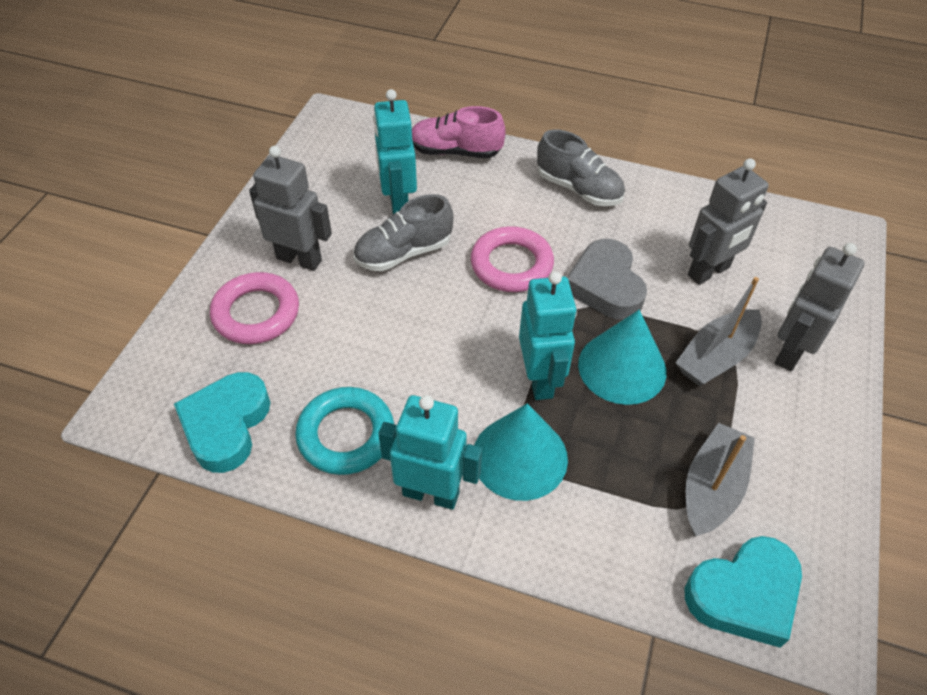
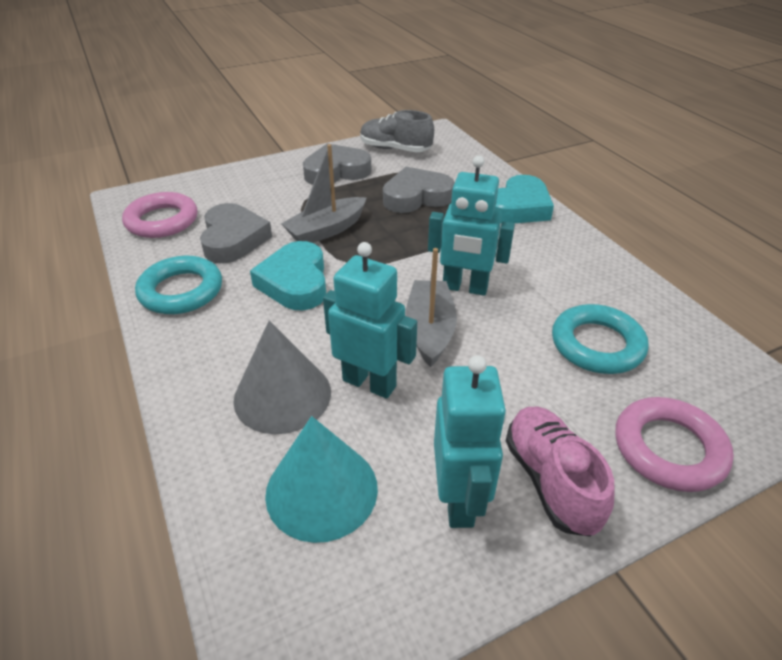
grey cone: 0 -> 1
grey heart: 1 -> 3
grey robot: 3 -> 0
grey shoe: 2 -> 1
turquoise cone: 2 -> 1
turquoise ring: 1 -> 2

